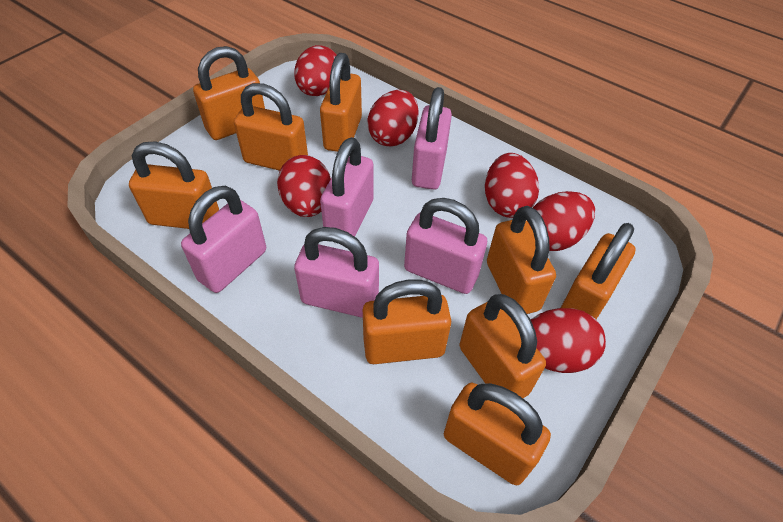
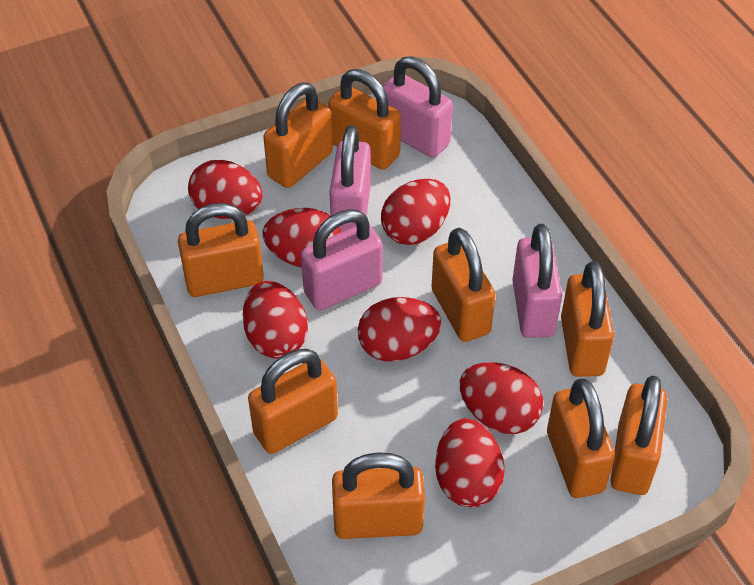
pink padlock: 5 -> 4
red egg: 6 -> 7

